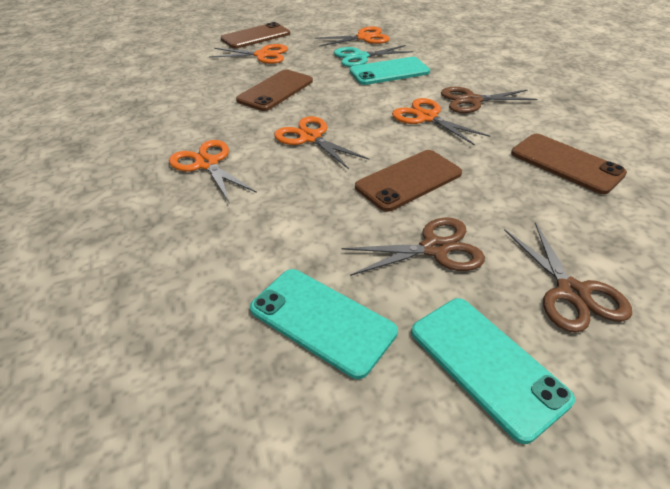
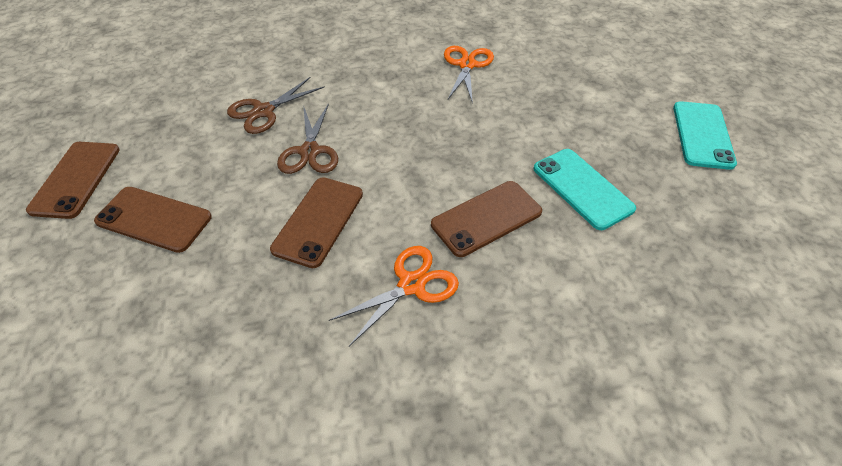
brown scissors: 3 -> 2
orange scissors: 5 -> 2
turquoise phone: 3 -> 2
turquoise scissors: 1 -> 0

